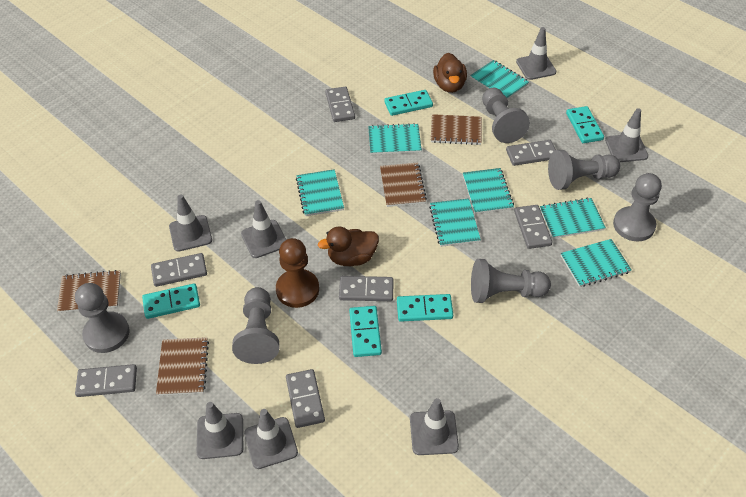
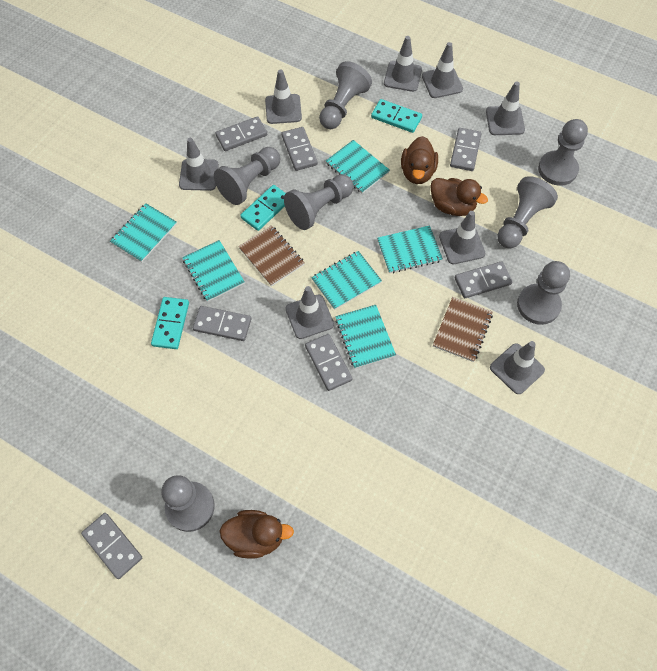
brown duck: 2 -> 3
brown notebook: 4 -> 2
brown pawn: 1 -> 0
grey pawn: 6 -> 7
grey traffic cone: 7 -> 8
turquoise domino: 5 -> 3
turquoise notebook: 7 -> 6

